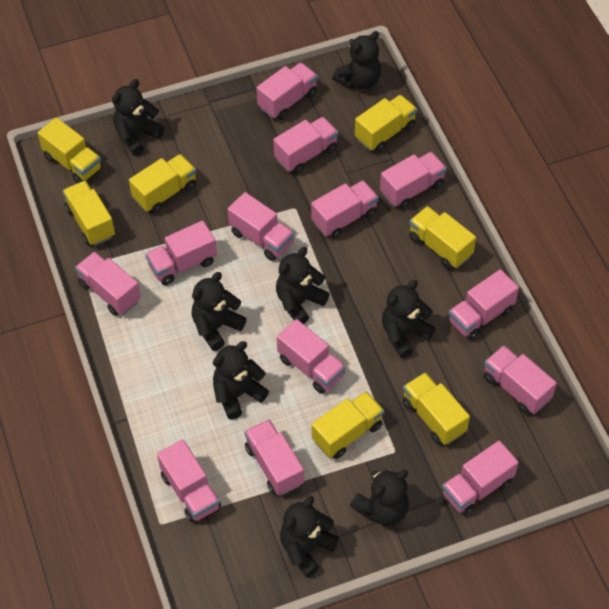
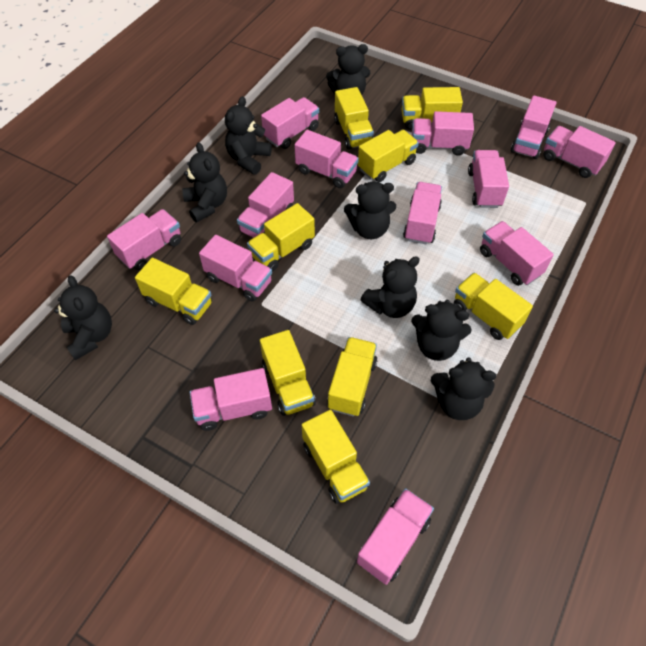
yellow truck: 7 -> 9

